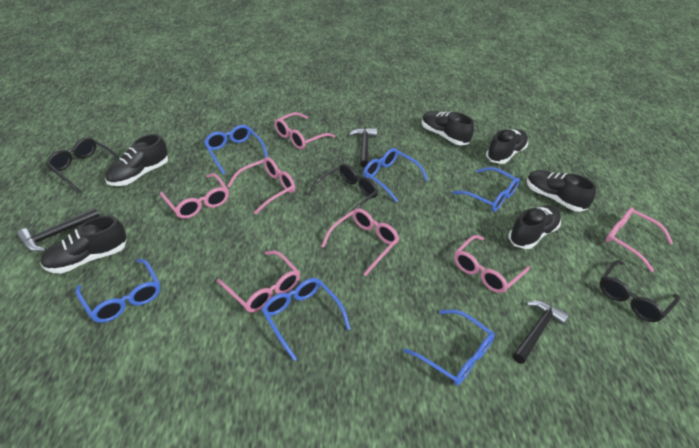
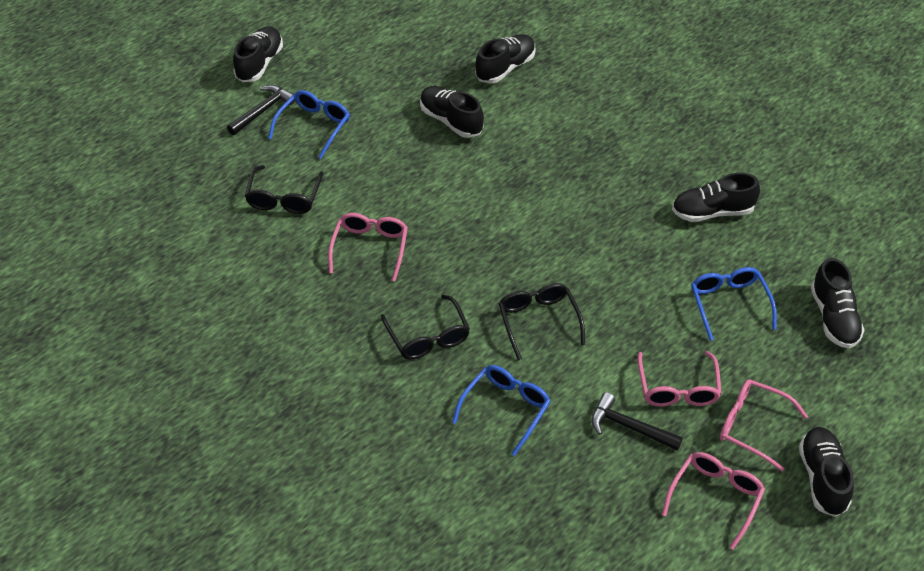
black hammer: 3 -> 2
blue glasses: 6 -> 3
pink glasses: 7 -> 4

